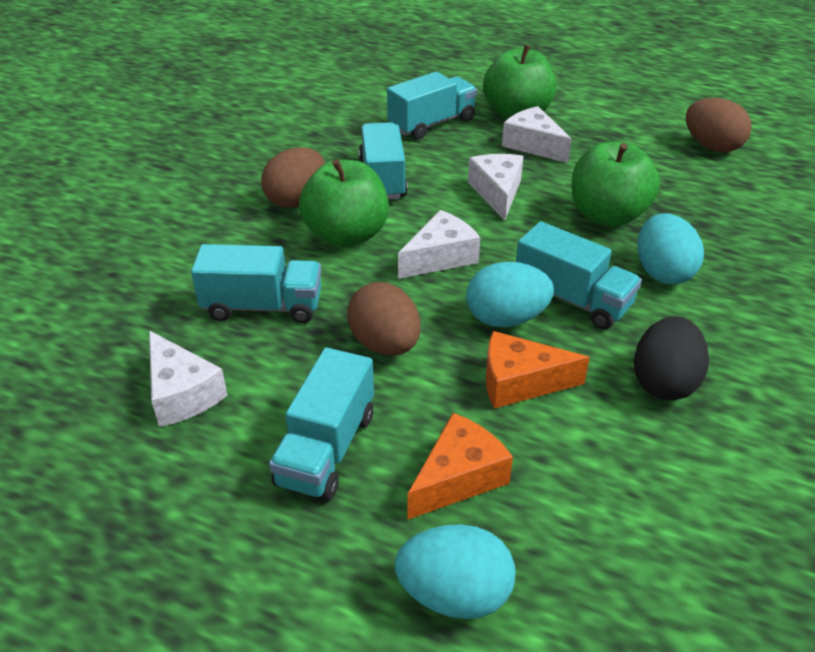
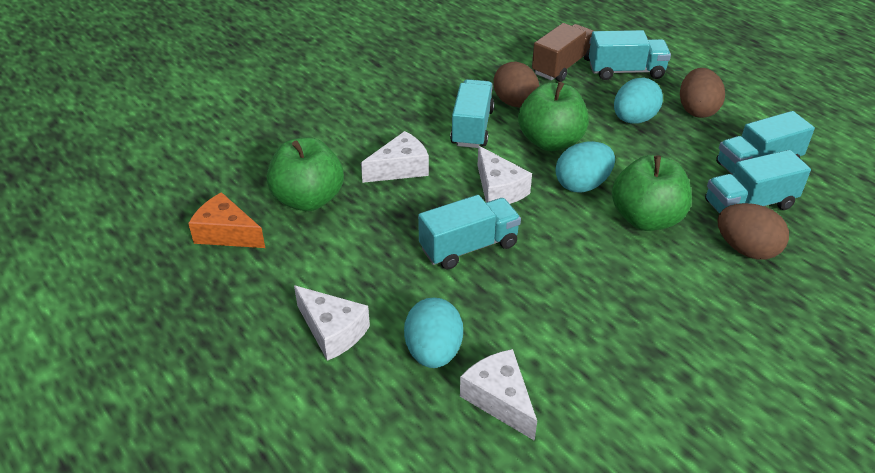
black egg: 1 -> 0
brown truck: 0 -> 1
orange cheese: 2 -> 1

